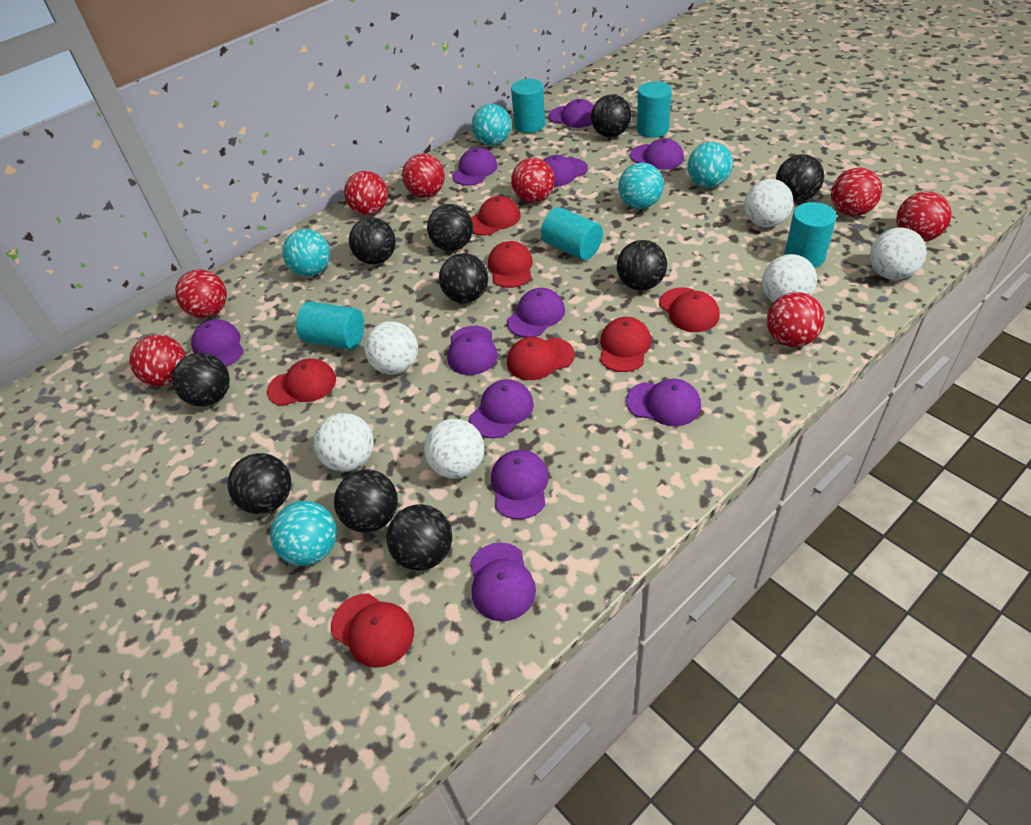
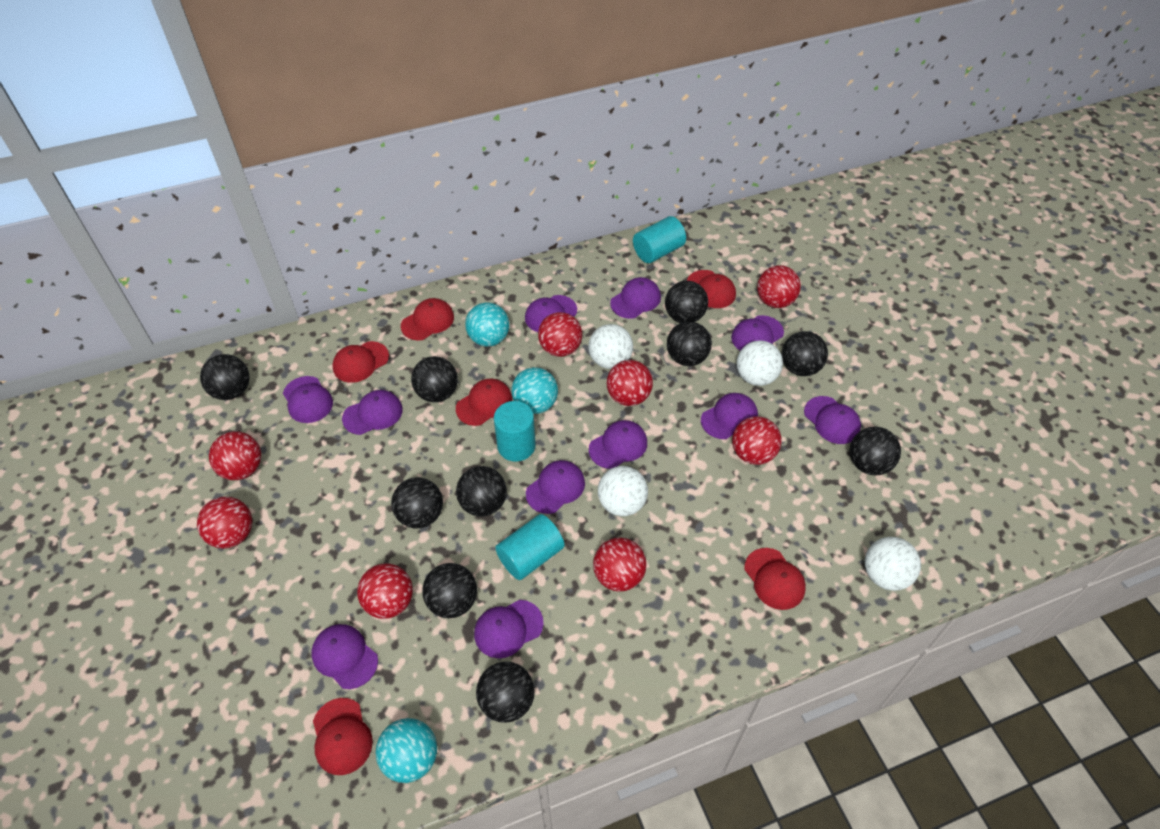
red cap: 7 -> 6
turquoise ball: 5 -> 3
turquoise cylinder: 5 -> 3
white ball: 6 -> 4

